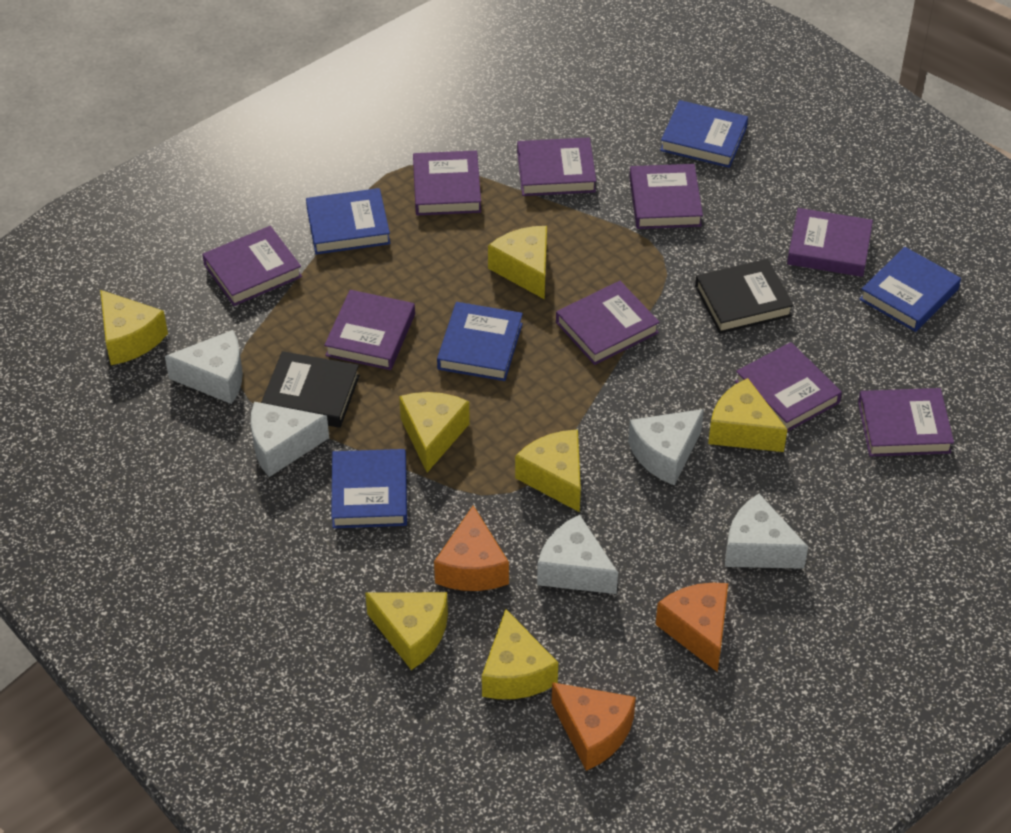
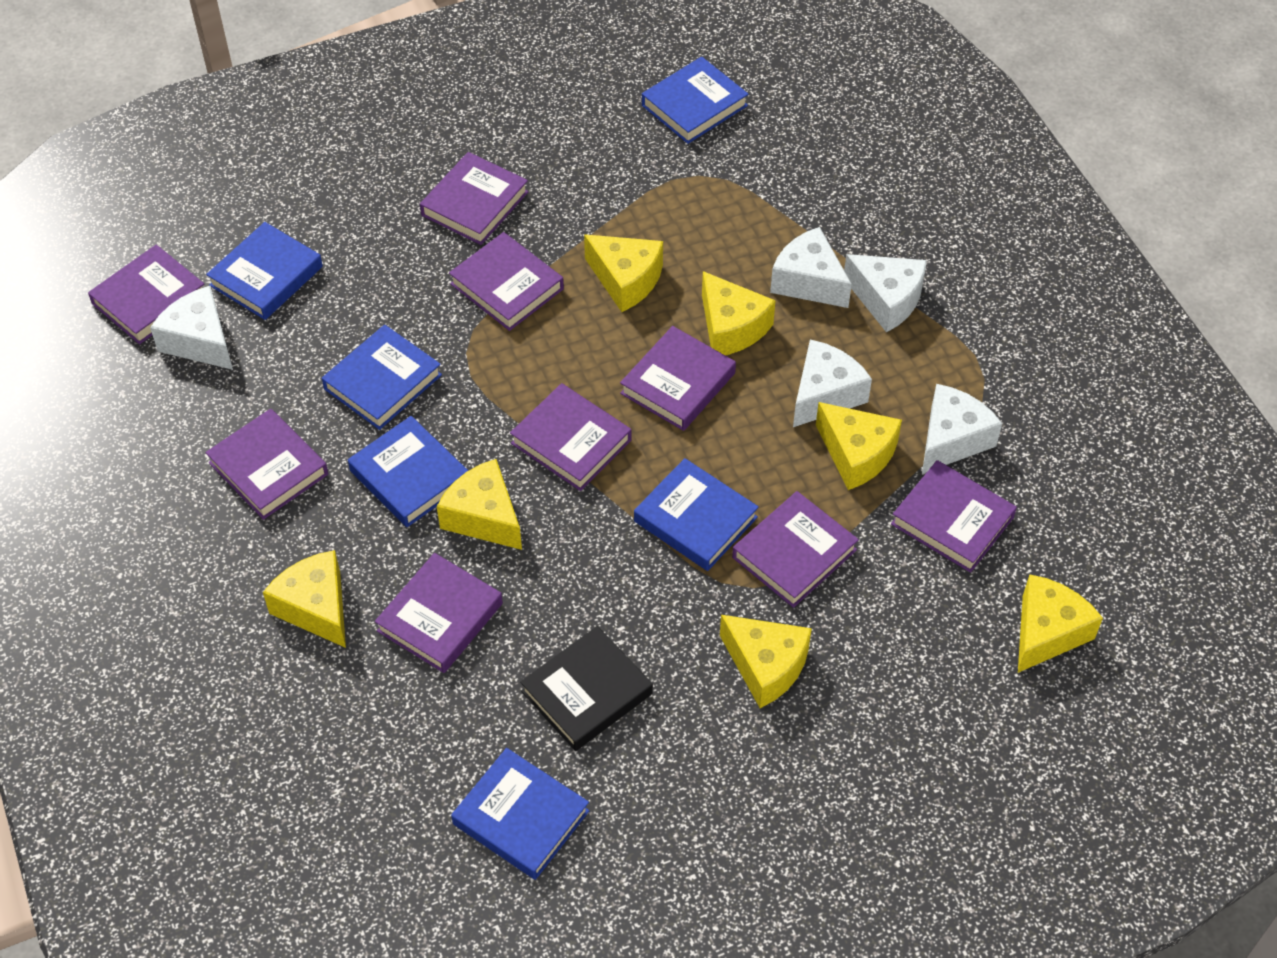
black book: 2 -> 1
blue book: 5 -> 6
orange cheese: 3 -> 0

